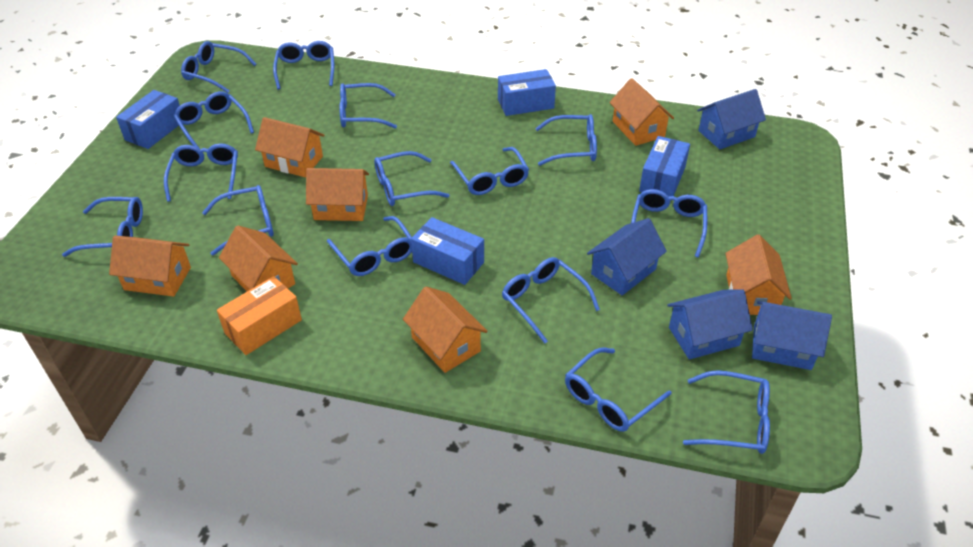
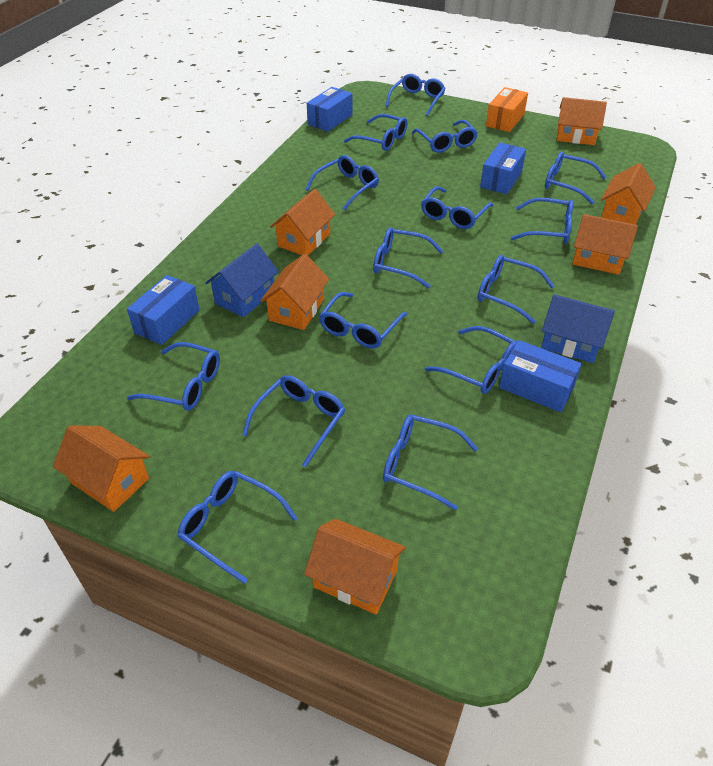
blue house: 4 -> 2

